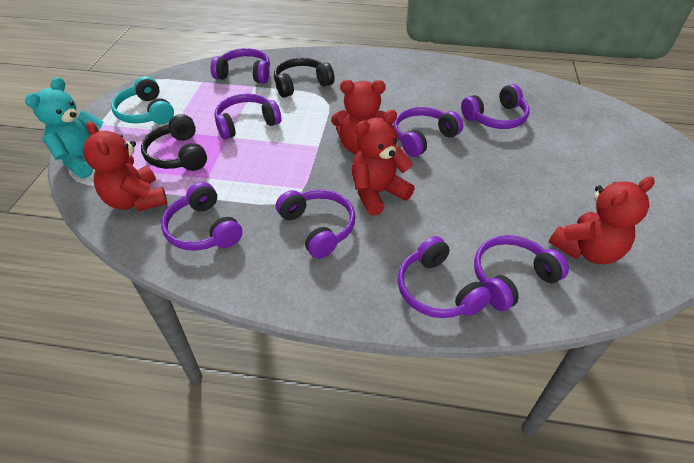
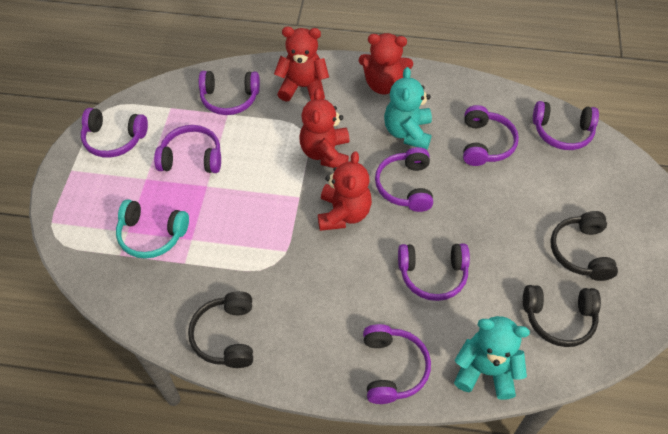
black headphones: 2 -> 3
turquoise teddy bear: 1 -> 2

